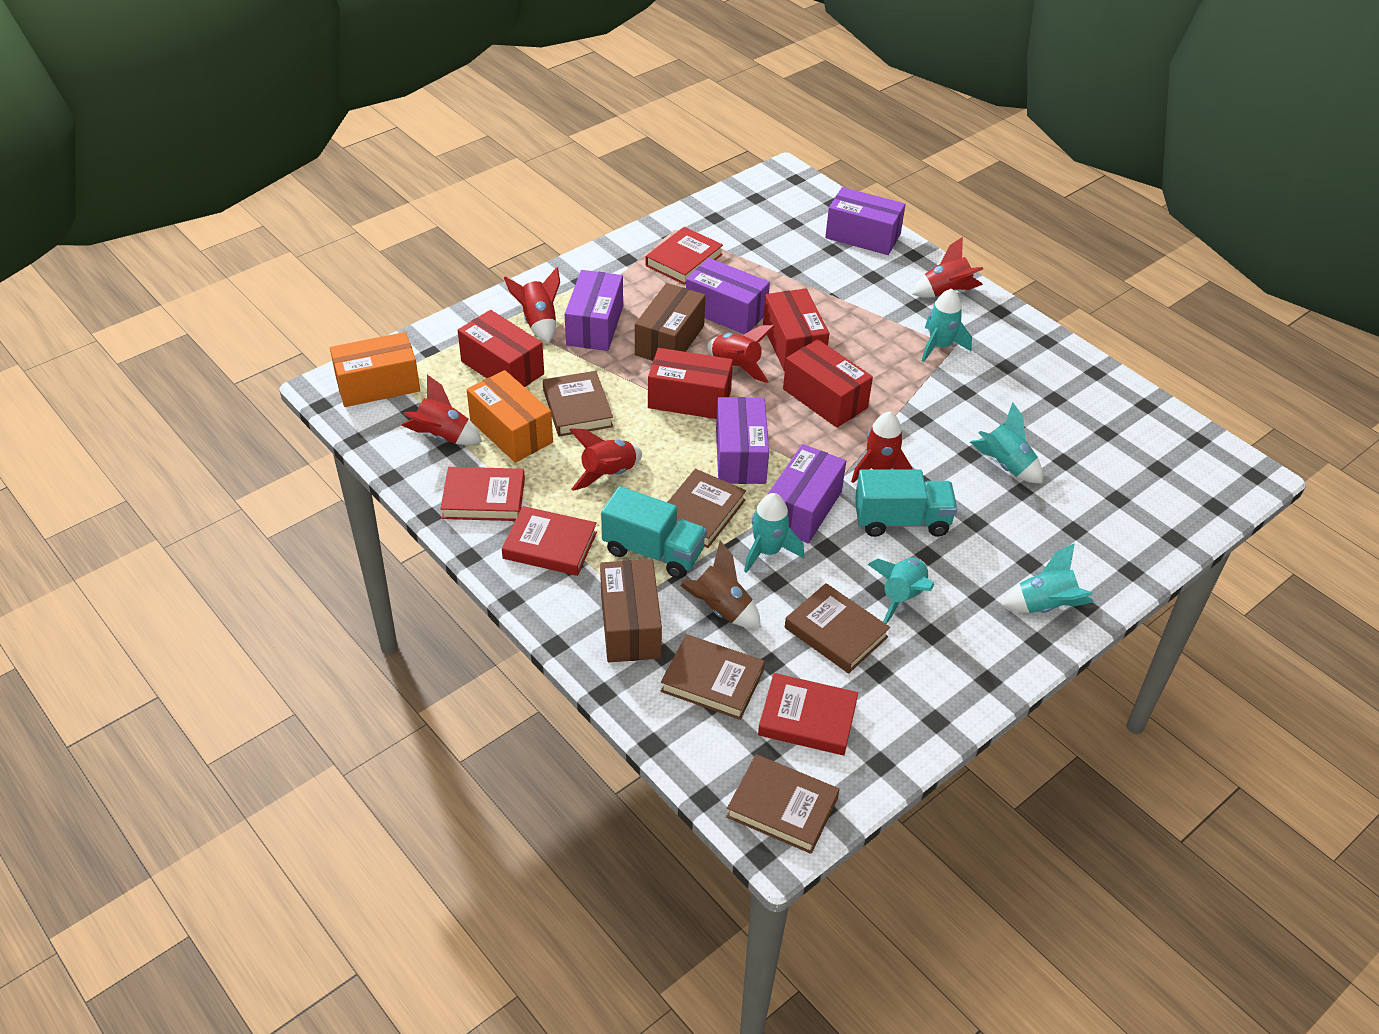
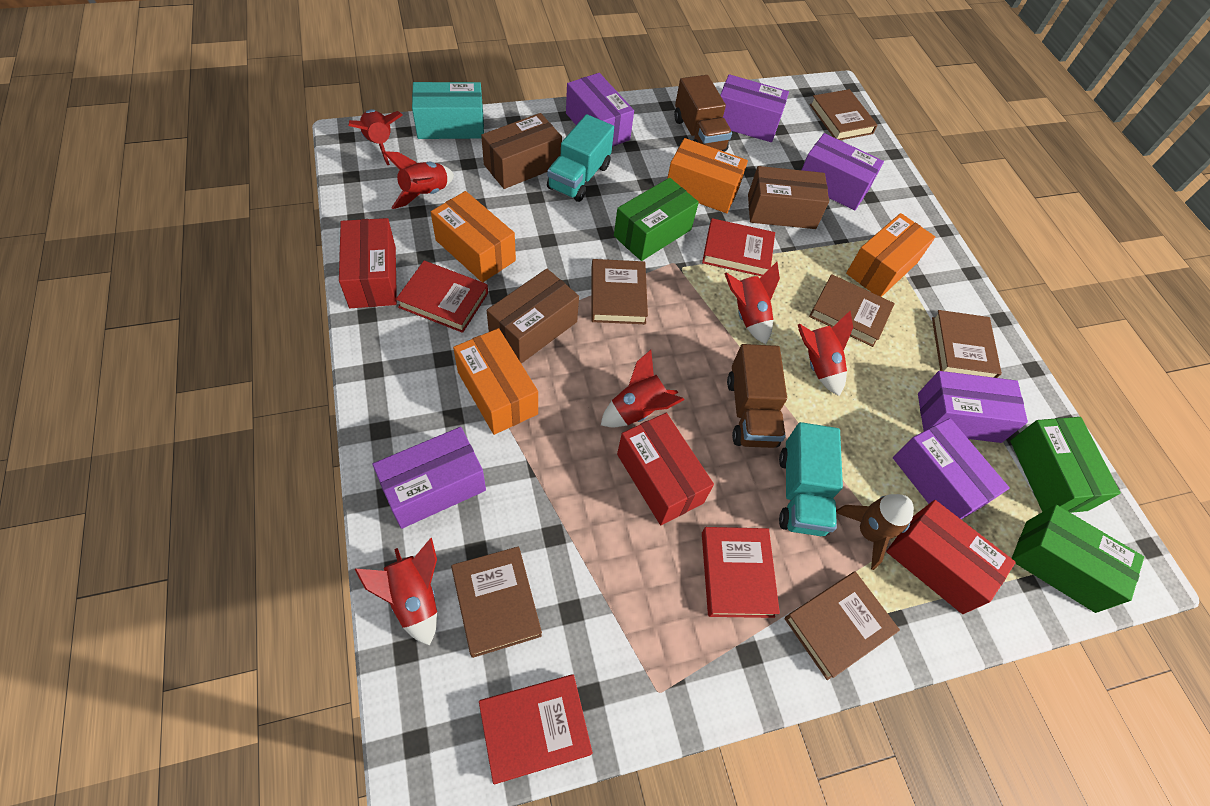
brown book: 5 -> 6
brown box: 2 -> 3
brown truck: 0 -> 2
green box: 0 -> 3
orange box: 2 -> 4
purple box: 5 -> 6
red box: 4 -> 3
turquoise box: 0 -> 1
turquoise rocket: 5 -> 0

